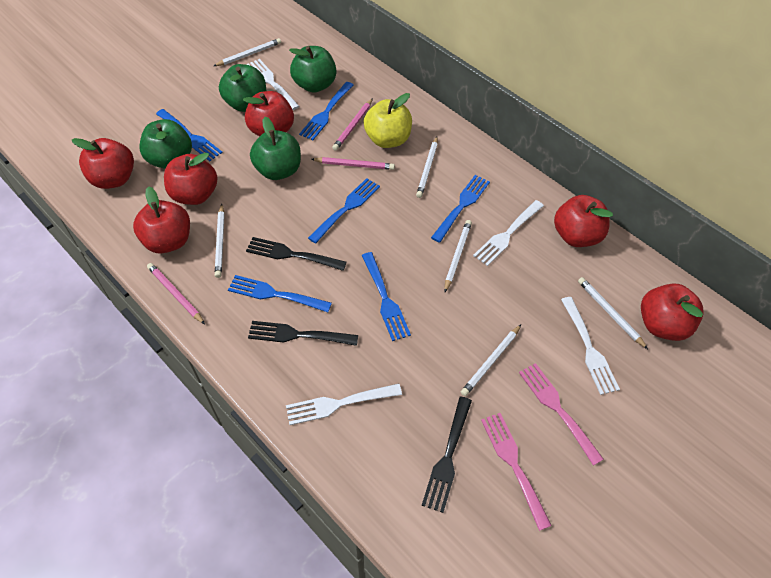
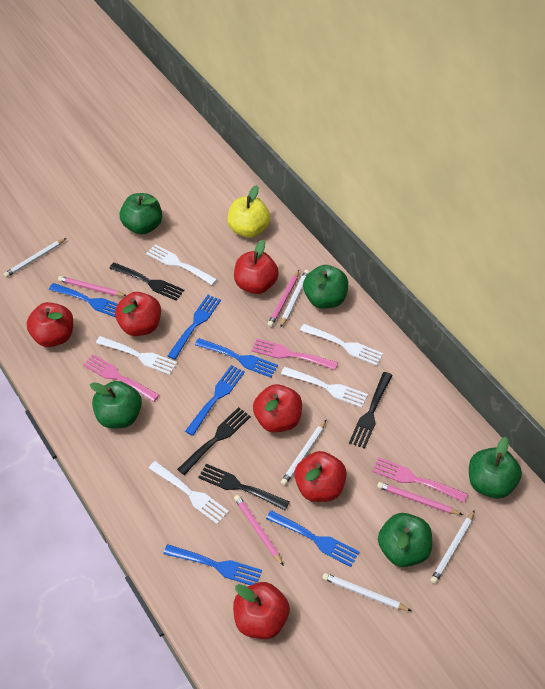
black fork: 3 -> 4
green apple: 4 -> 5
pink fork: 2 -> 3
pink pencil: 3 -> 4
white fork: 4 -> 5
white pencil: 6 -> 5

